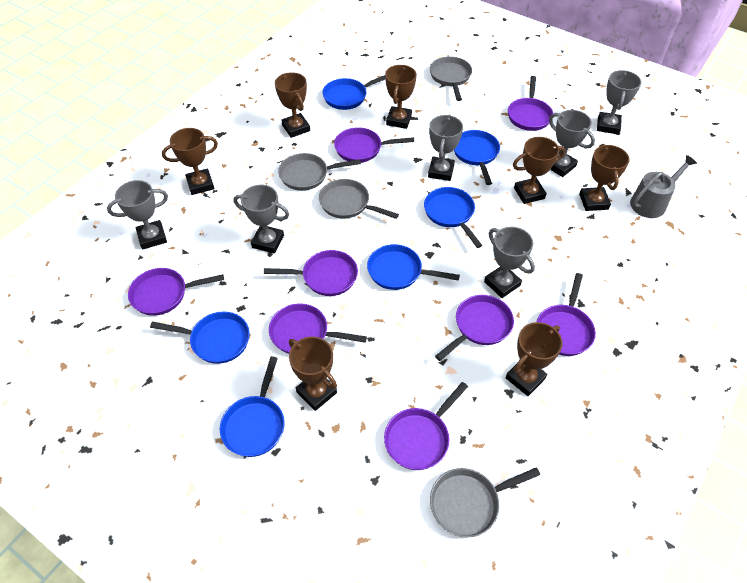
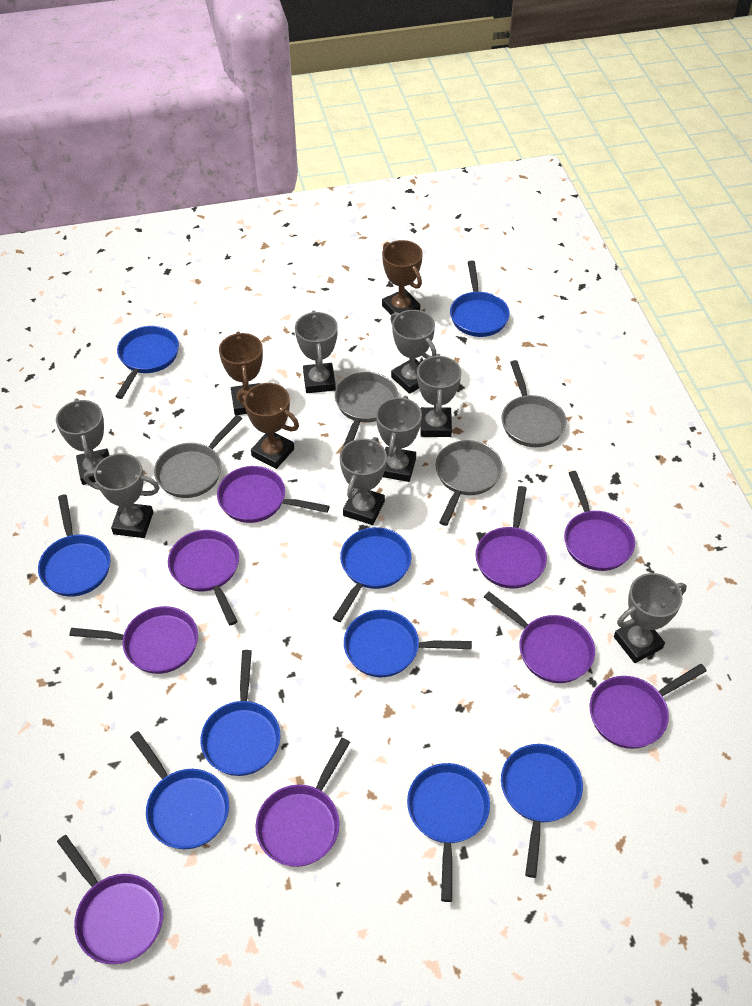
blue pan: 6 -> 9
brown trophy: 7 -> 3
grey trophy: 6 -> 8
grey watering can: 1 -> 0
purple pan: 8 -> 9

